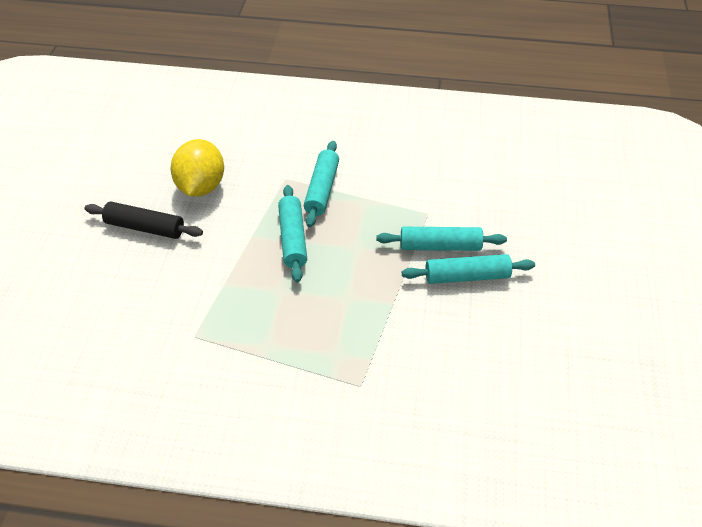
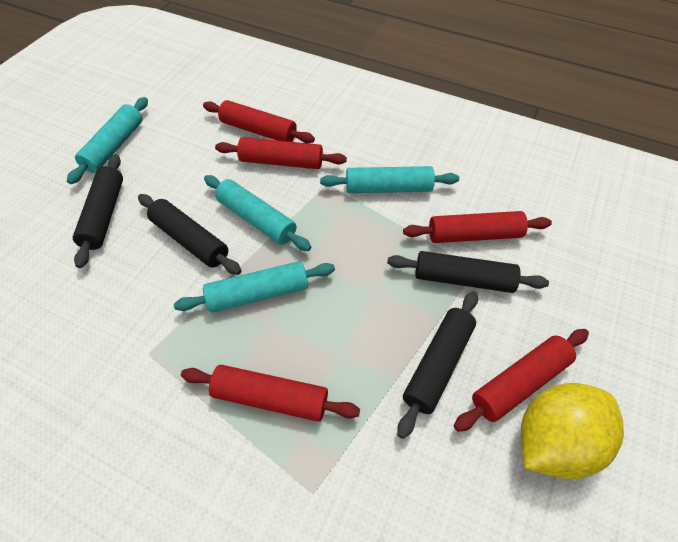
black rolling pin: 1 -> 4
red rolling pin: 0 -> 5

